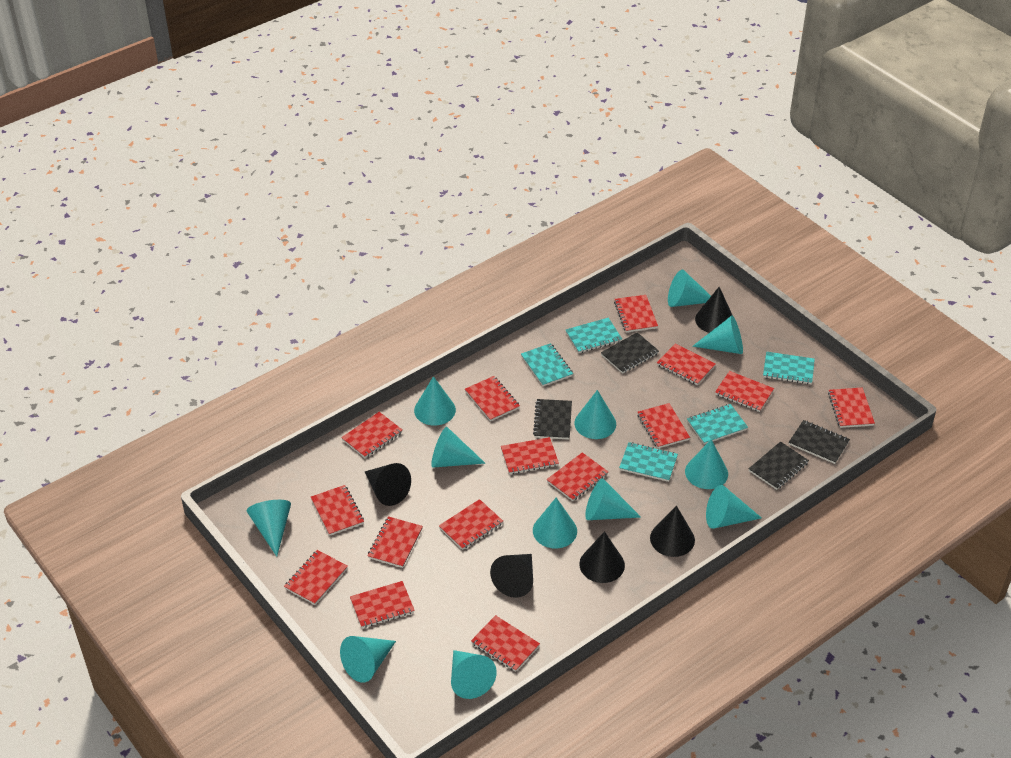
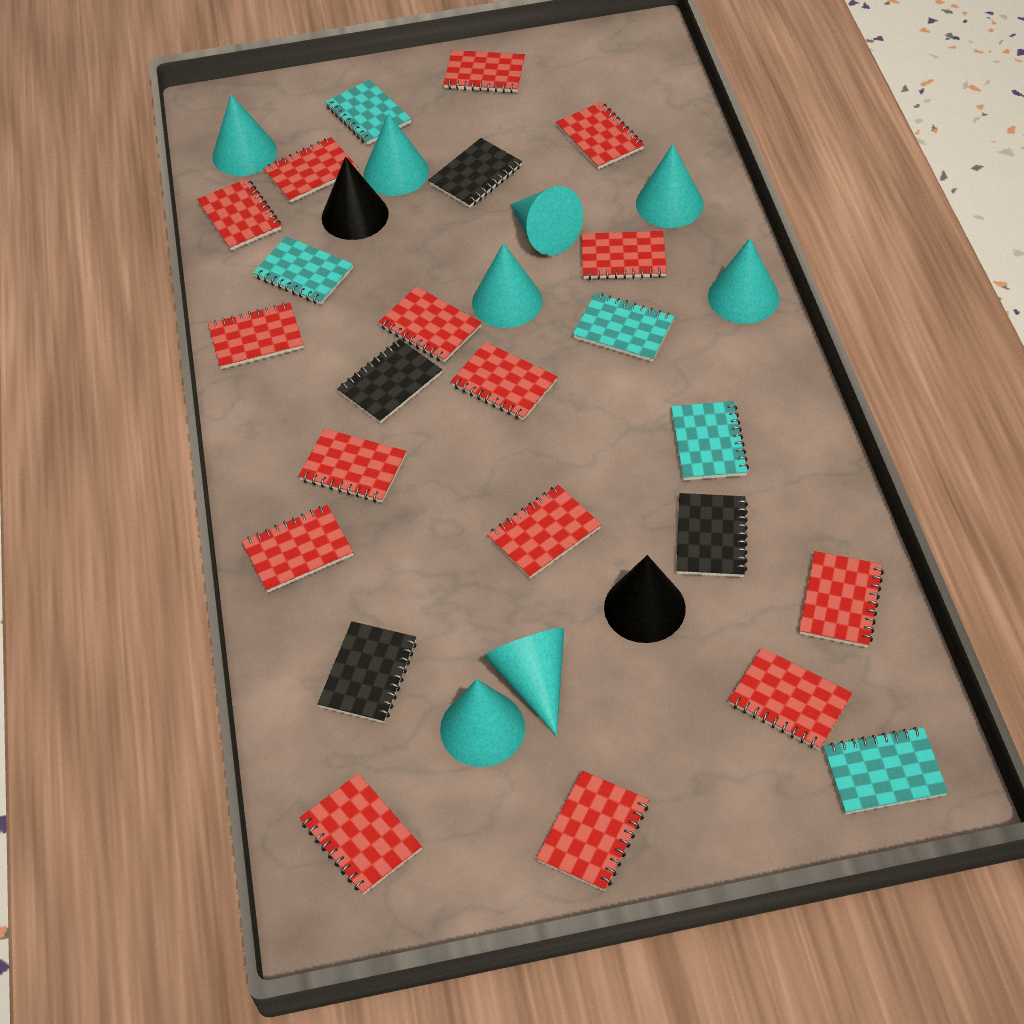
black cone: 5 -> 2
turquoise cone: 12 -> 8

